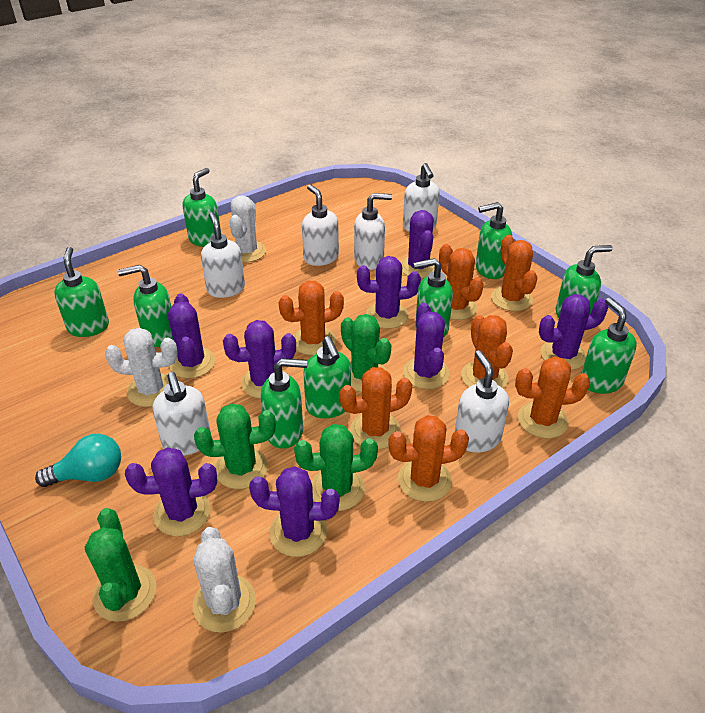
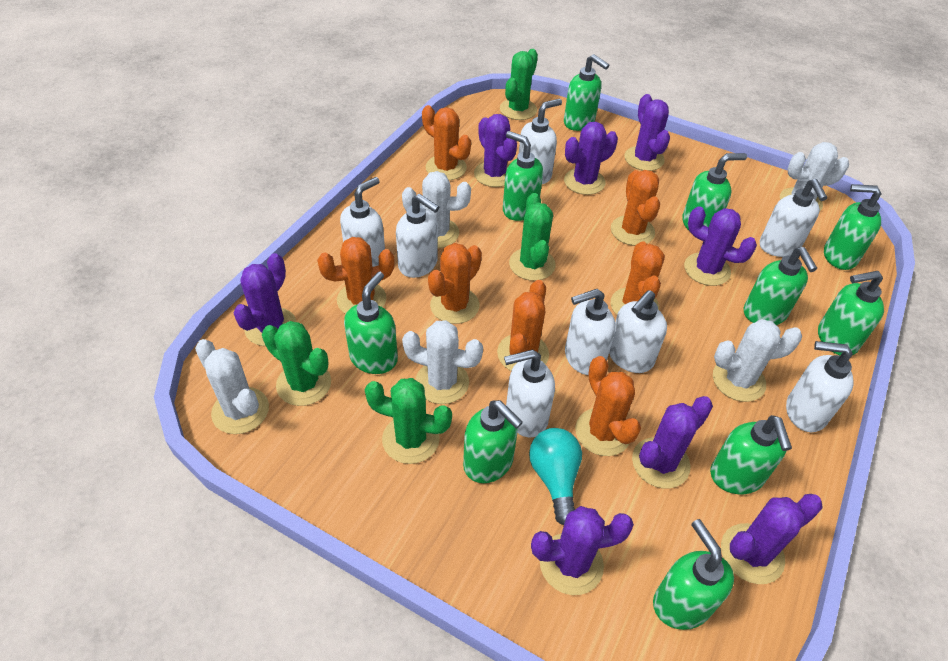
green soap dispenser: 9 -> 10
white cactus: 3 -> 5
white soap dispenser: 6 -> 8

